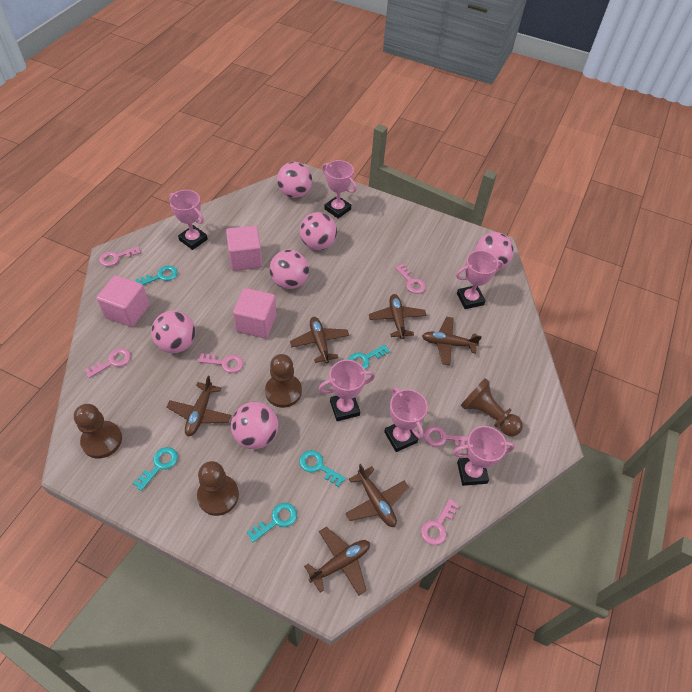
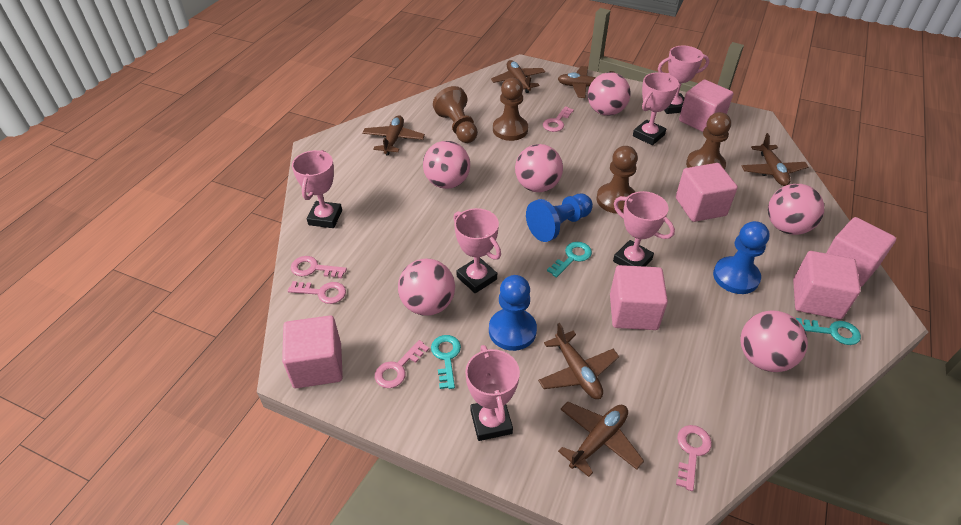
blue pawn: 0 -> 3
pink cube: 3 -> 6
pink key: 6 -> 5
turquoise key: 5 -> 3

